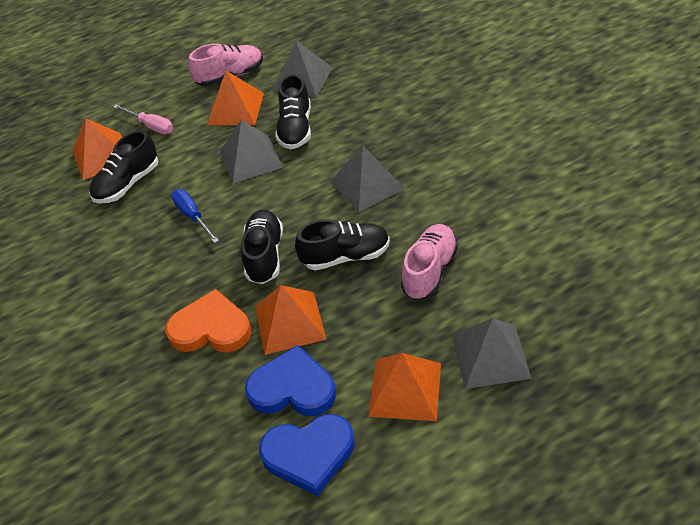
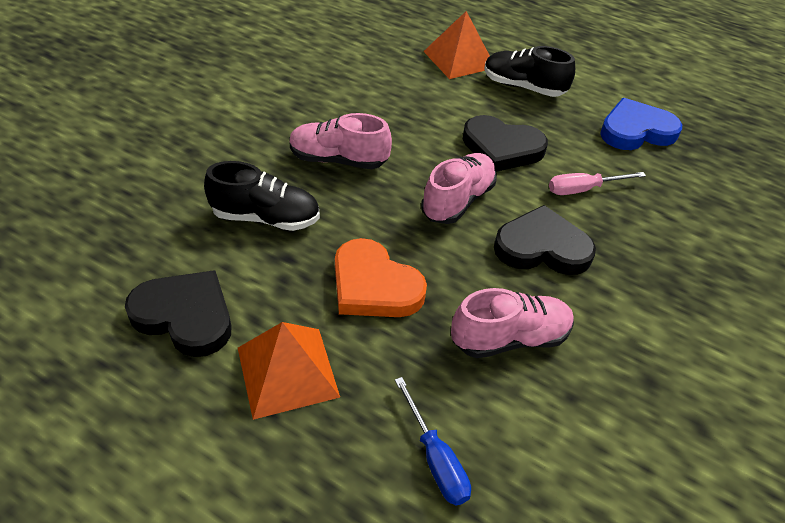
black heart: 0 -> 3
black shoe: 4 -> 2
blue heart: 2 -> 1
grey pyramid: 4 -> 0
orange pyramid: 4 -> 2
pink shoe: 2 -> 3

